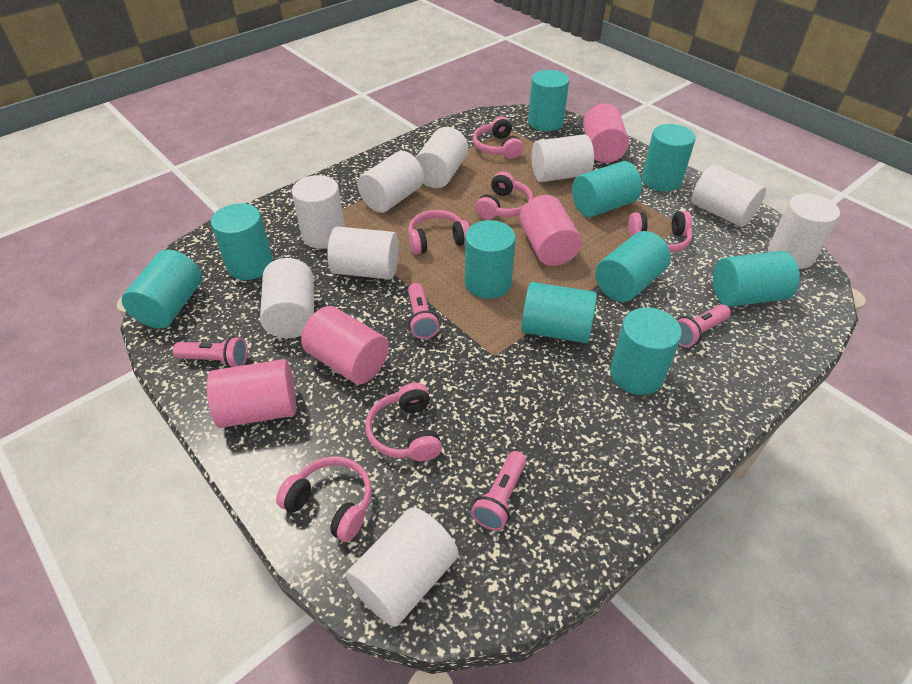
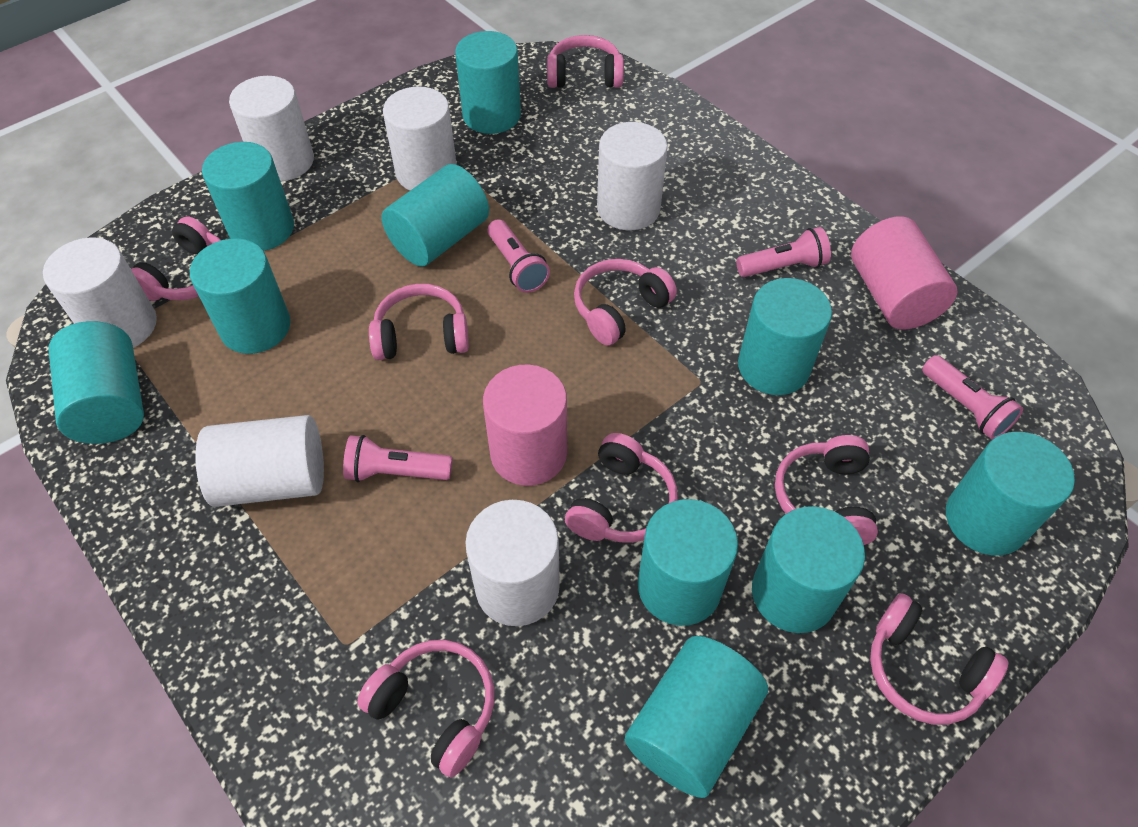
pink cylinder: 4 -> 2
pink headphones: 6 -> 8
white cylinder: 9 -> 6

